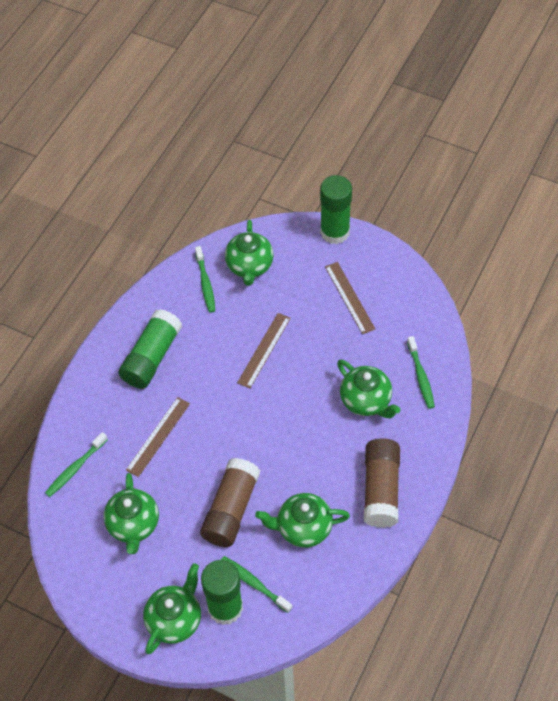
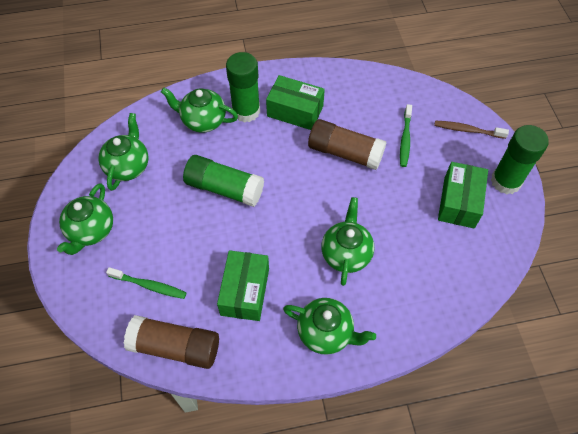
brown ruler: 3 -> 0
brown toothbrush: 0 -> 1
green box: 0 -> 3
green toothbrush: 4 -> 2

